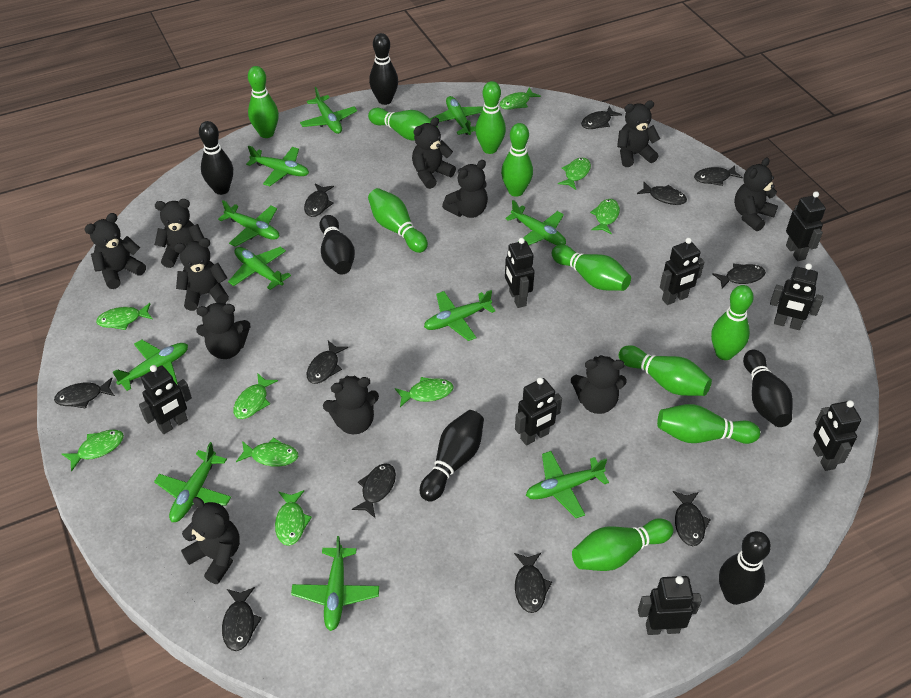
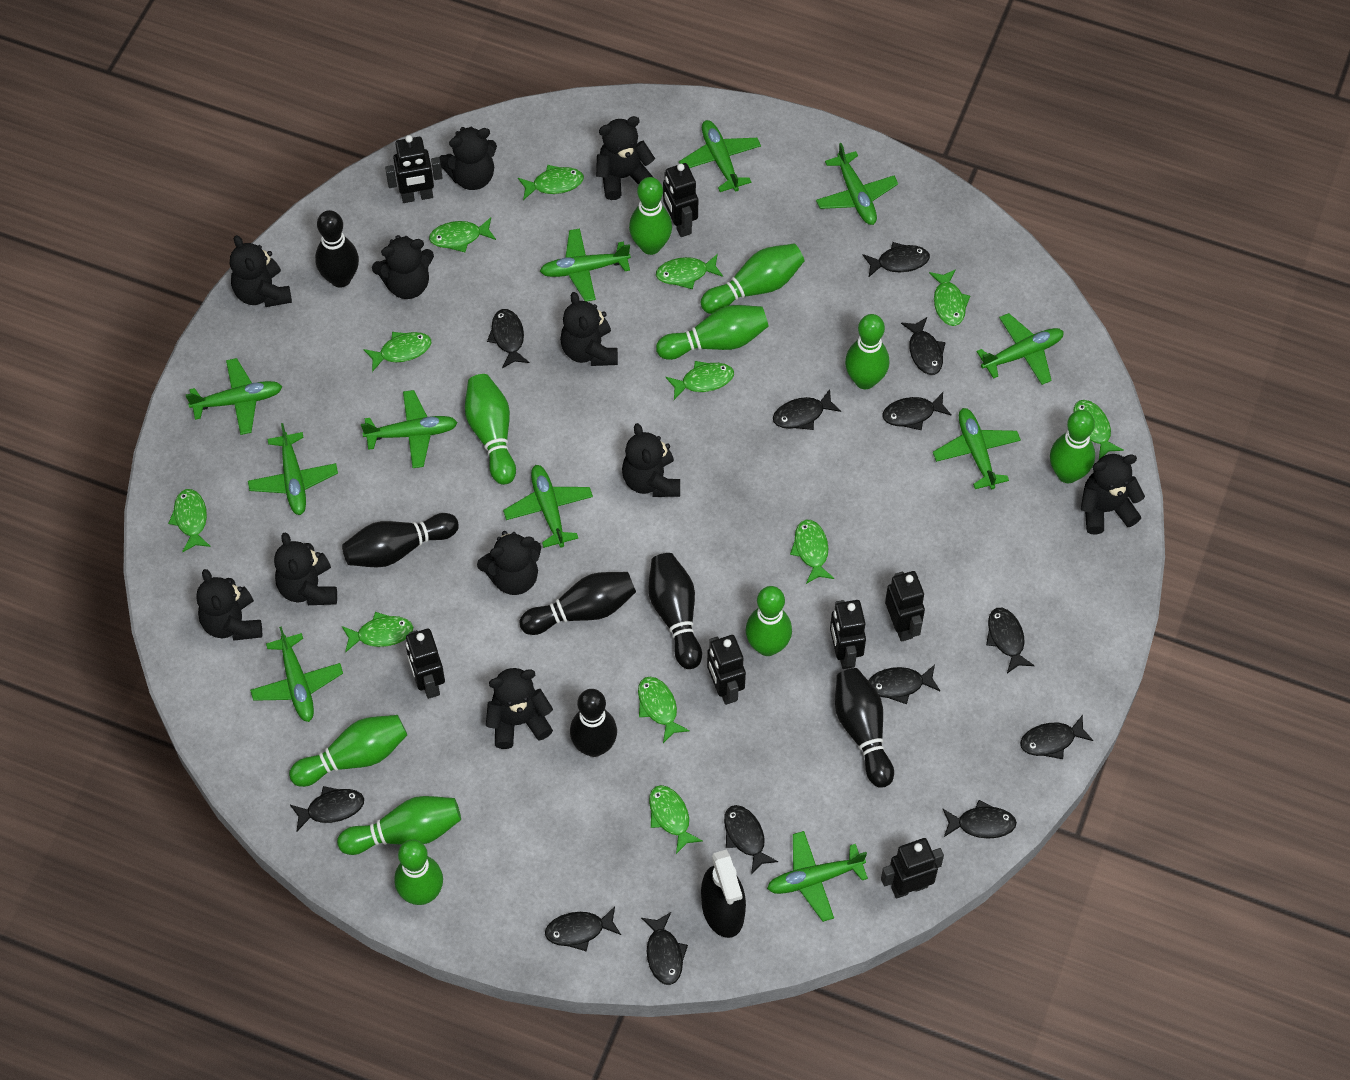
black fish: 11 -> 13
black robot: 8 -> 7
black spray bottle: 0 -> 1
green fish: 9 -> 12

